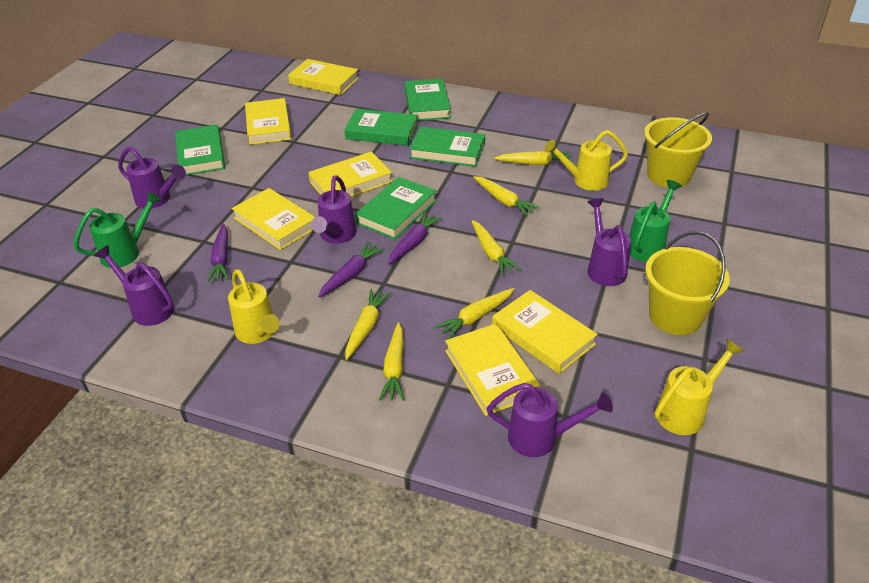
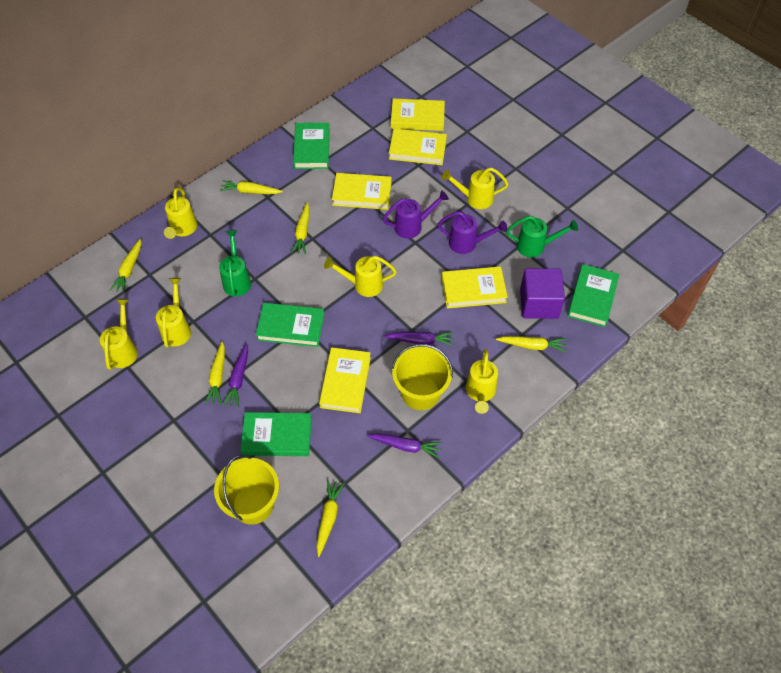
green book: 5 -> 4
purple cube: 0 -> 1
purple watering can: 5 -> 2
yellow book: 6 -> 5
yellow watering can: 3 -> 6

